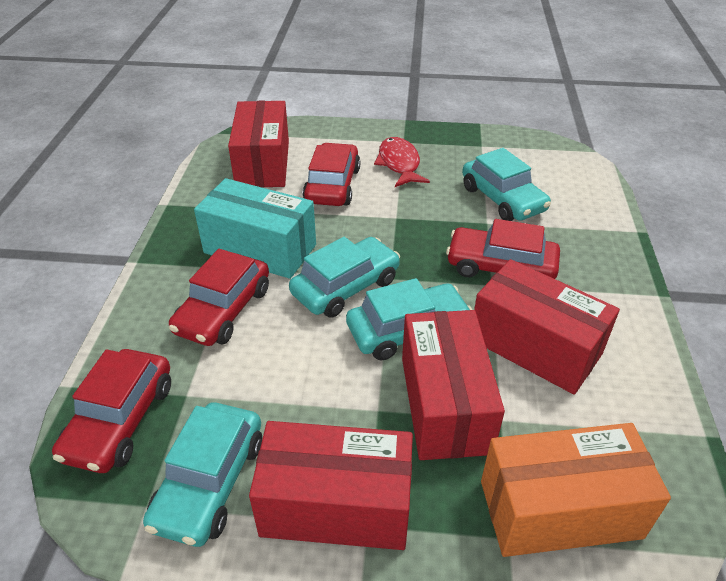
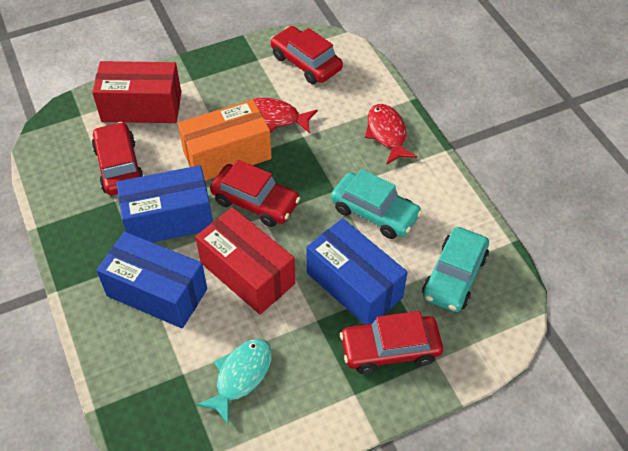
blue box: 0 -> 3
red box: 4 -> 2
red fish: 1 -> 2
turquoise box: 1 -> 0
turquoise car: 4 -> 2
turquoise fish: 0 -> 1

